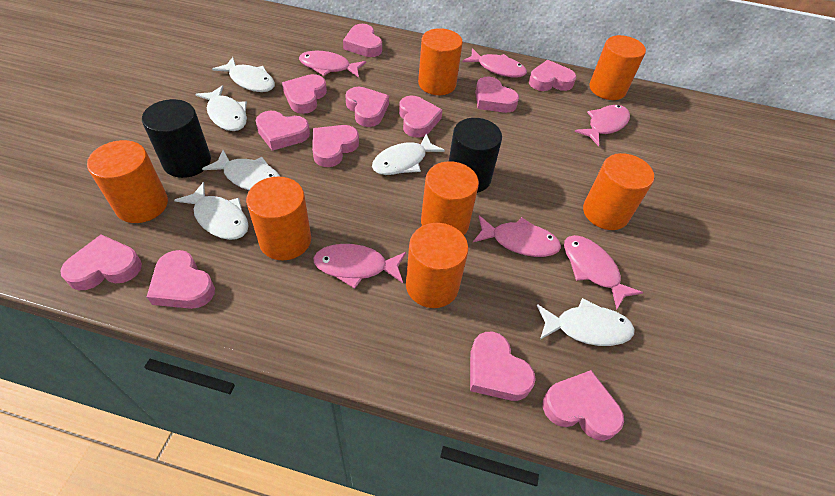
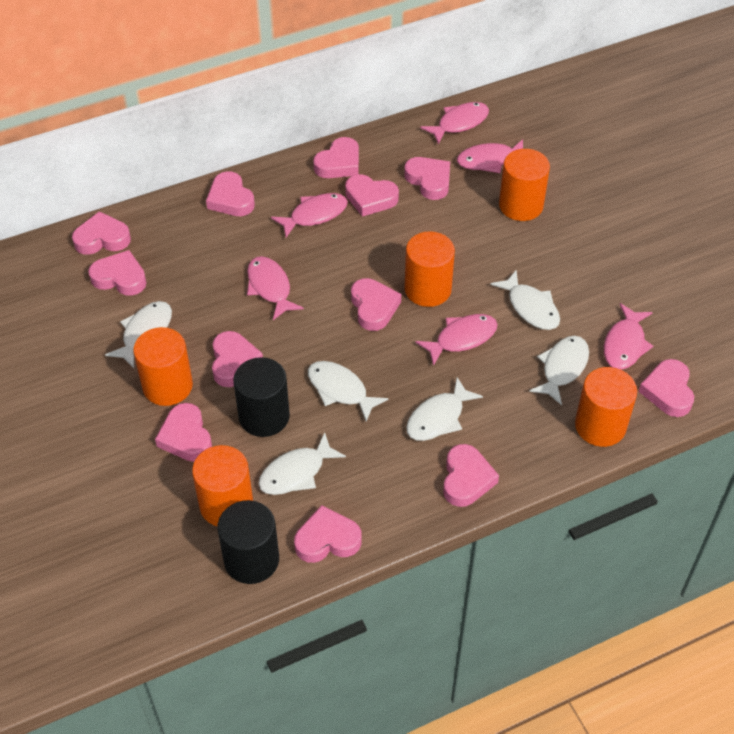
orange cylinder: 7 -> 5

